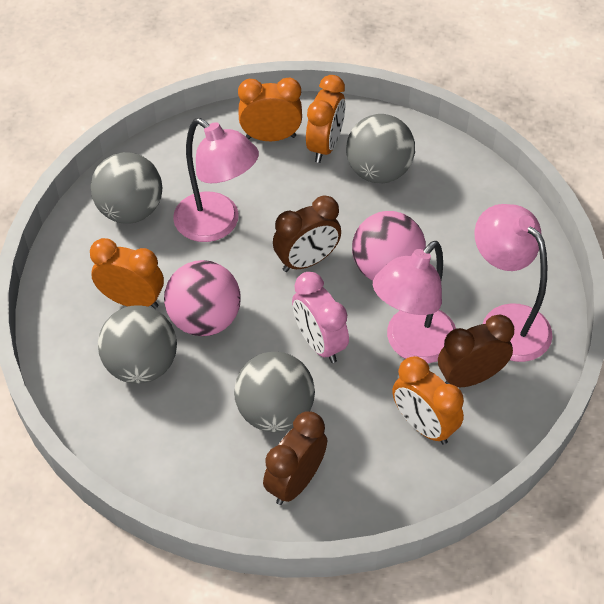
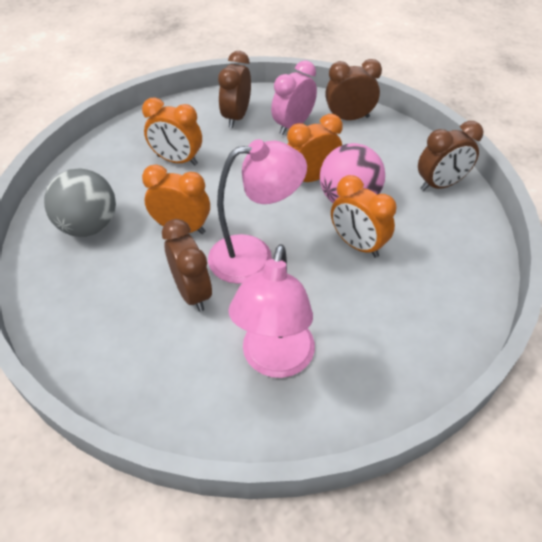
brown clock: 3 -> 4
grey ball: 4 -> 1
pink ball: 2 -> 1
pink lamp: 3 -> 2

